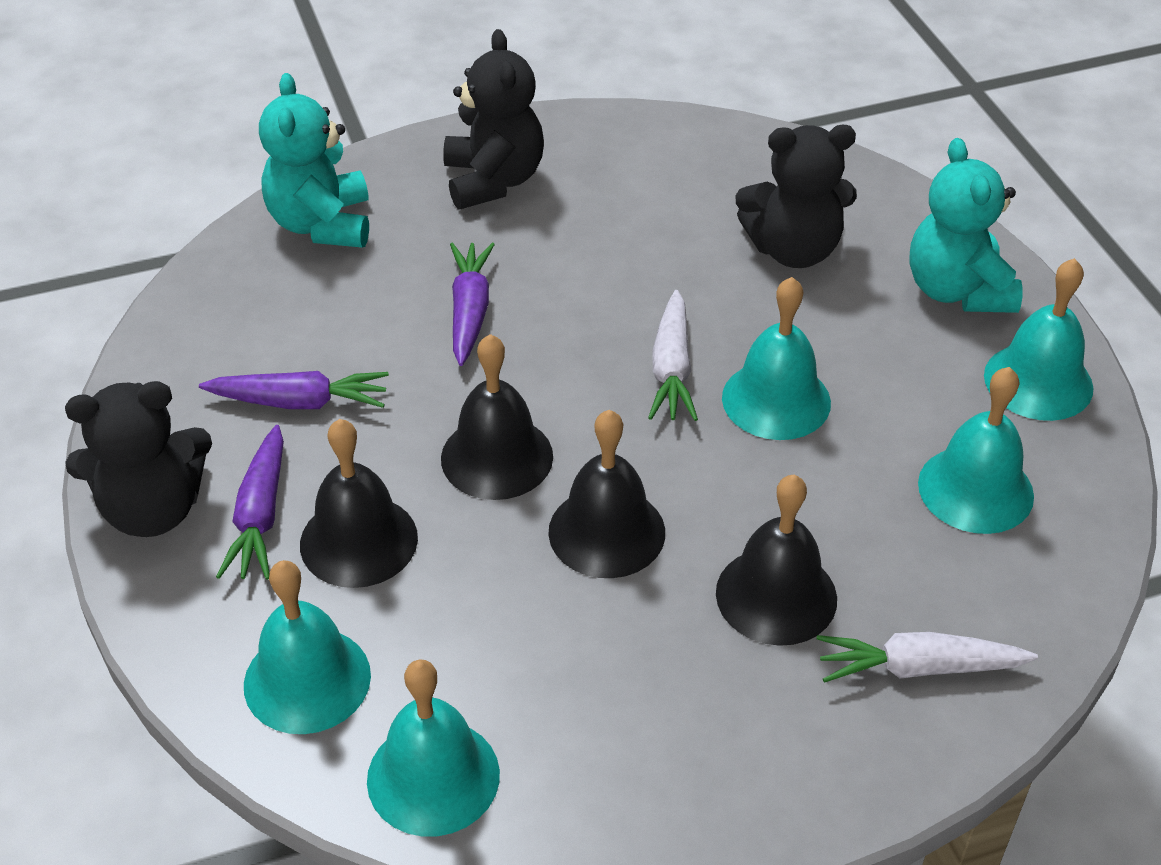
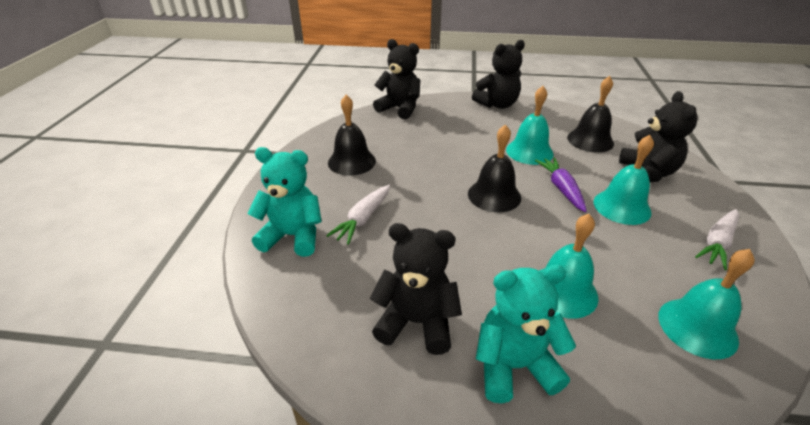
black bell: 4 -> 3
black teddy bear: 3 -> 4
purple carrot: 3 -> 1
turquoise bell: 5 -> 4

